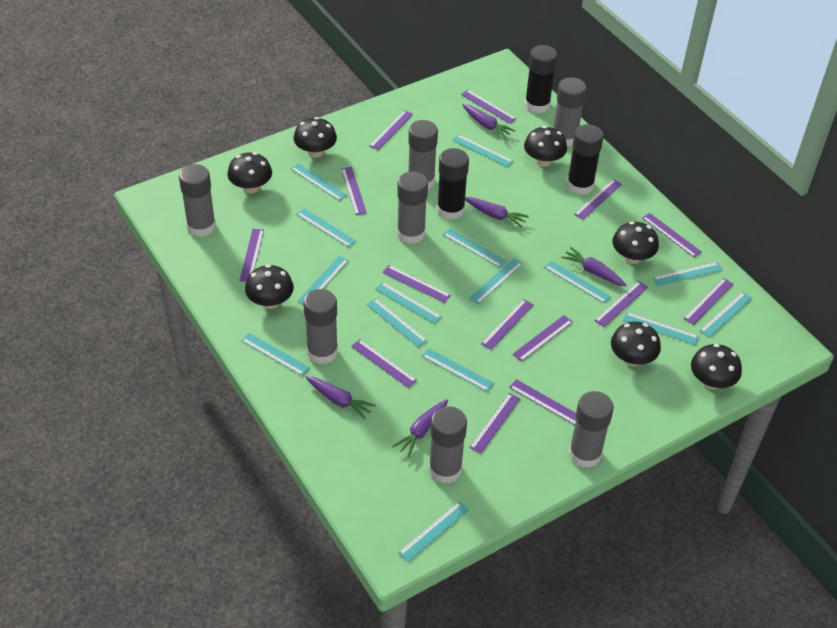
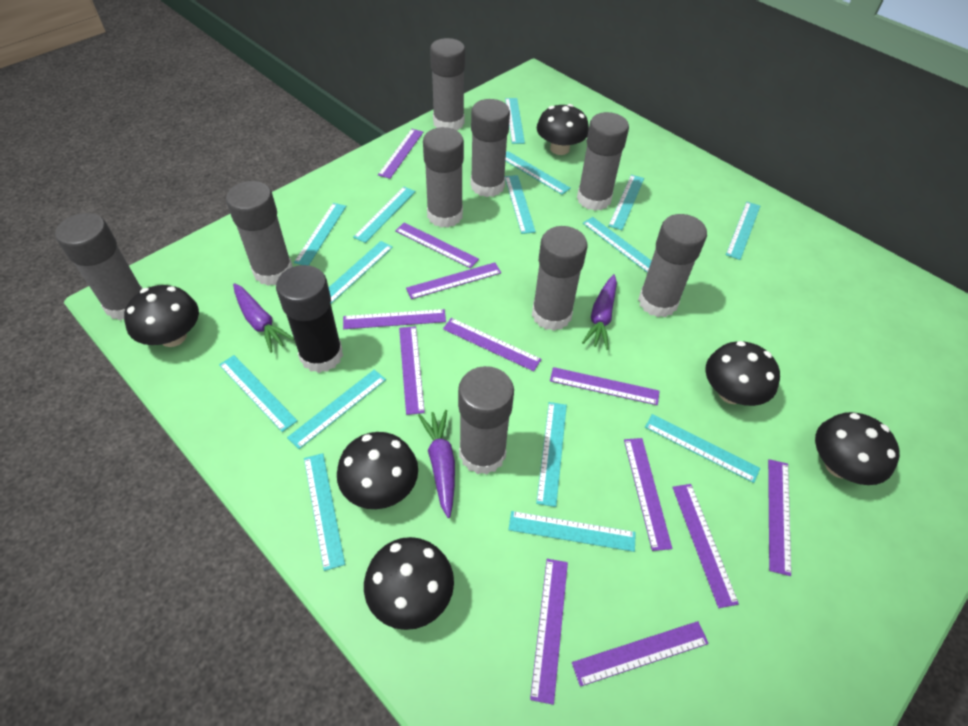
black glue stick: 3 -> 1
black mushroom: 7 -> 6
grey glue stick: 7 -> 9
purple carrot: 5 -> 3
purple ruler: 14 -> 12

